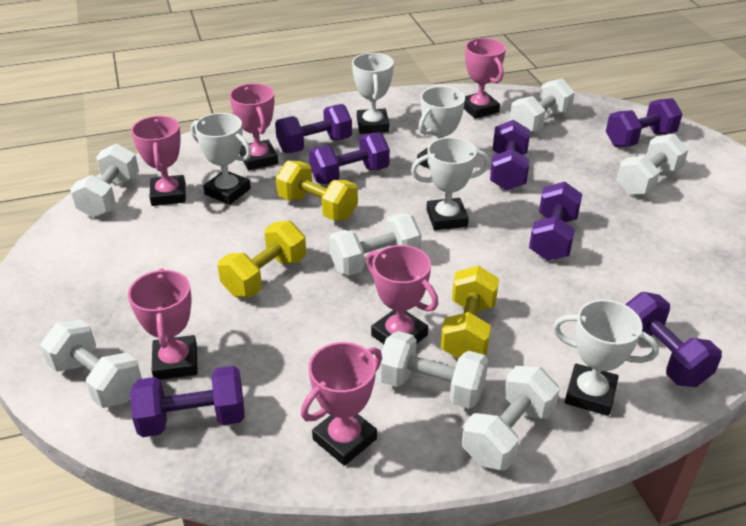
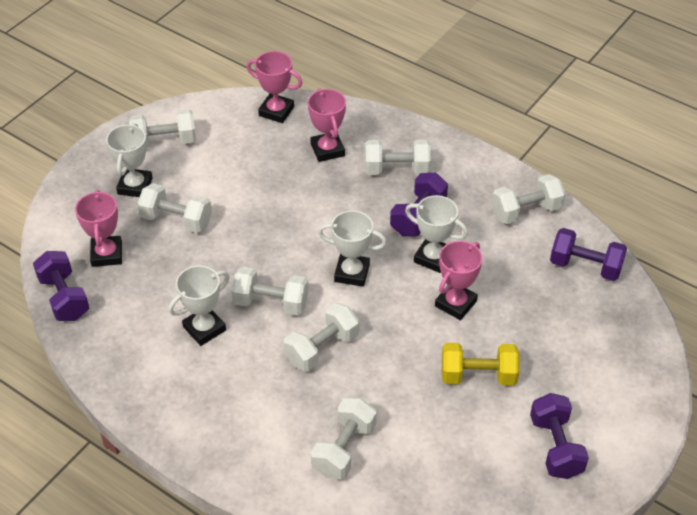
pink trophy: 6 -> 4
purple dumbbell: 7 -> 4
white trophy: 5 -> 4
yellow dumbbell: 3 -> 1

